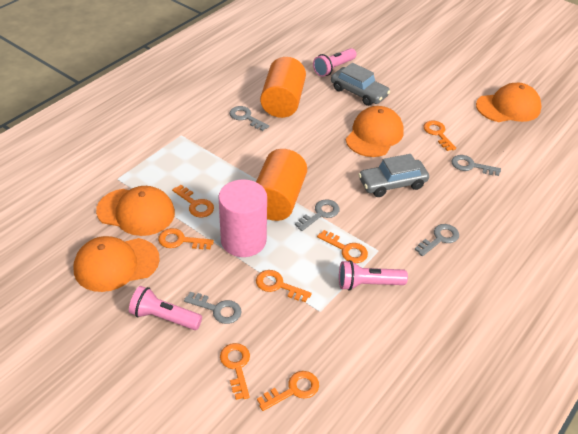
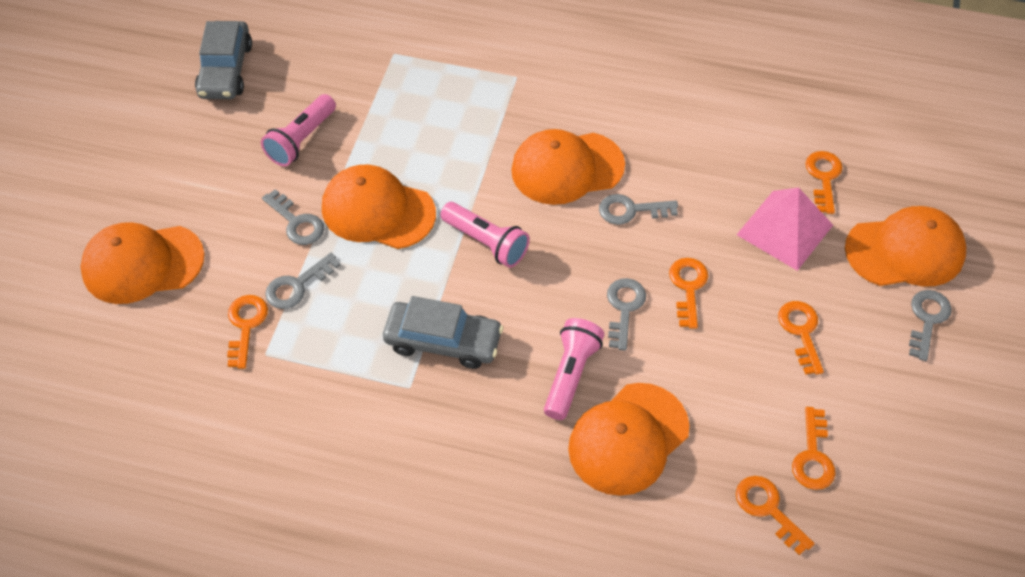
orange cap: 4 -> 5
orange cylinder: 2 -> 0
orange key: 7 -> 6
pink cylinder: 1 -> 0
pink pyramid: 0 -> 1

